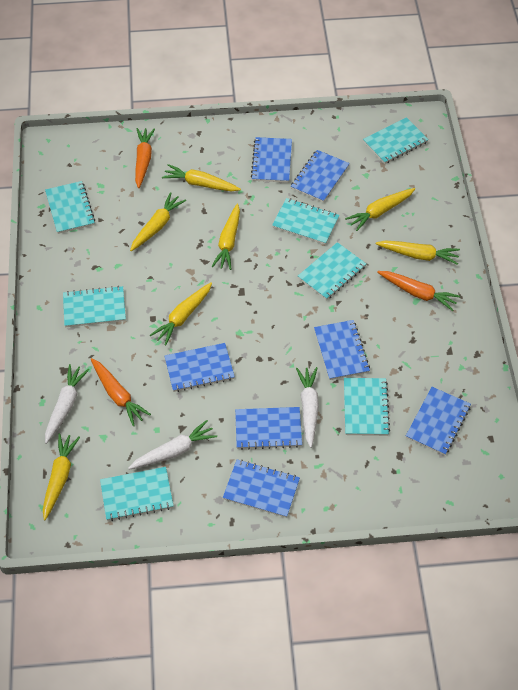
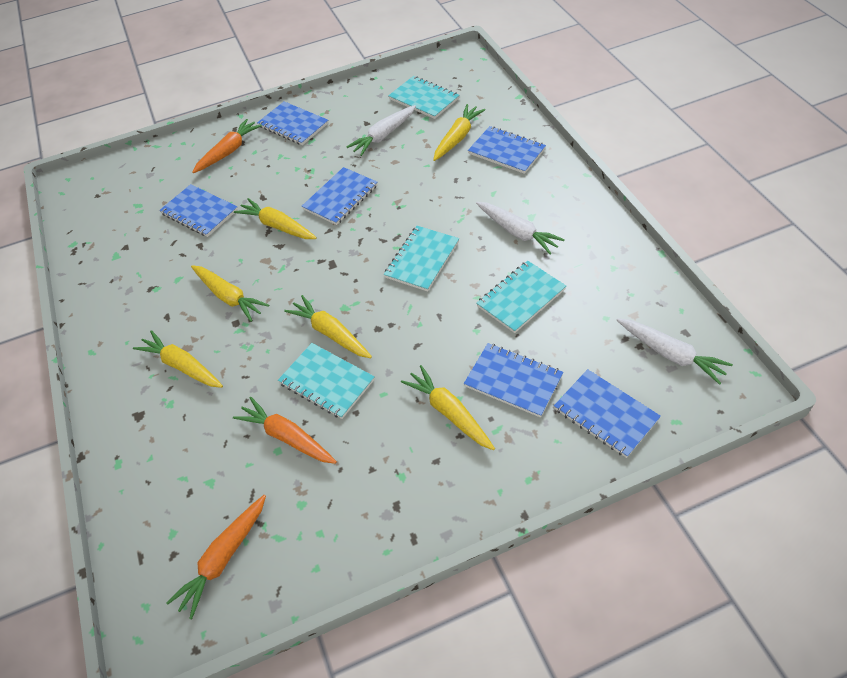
blue notebook: 7 -> 6
turquoise notebook: 7 -> 4
yellow carrot: 7 -> 6

